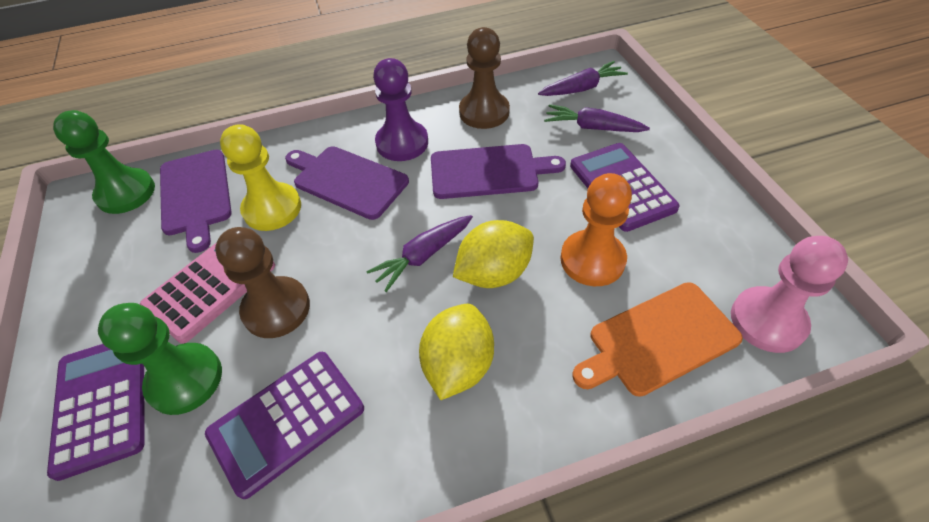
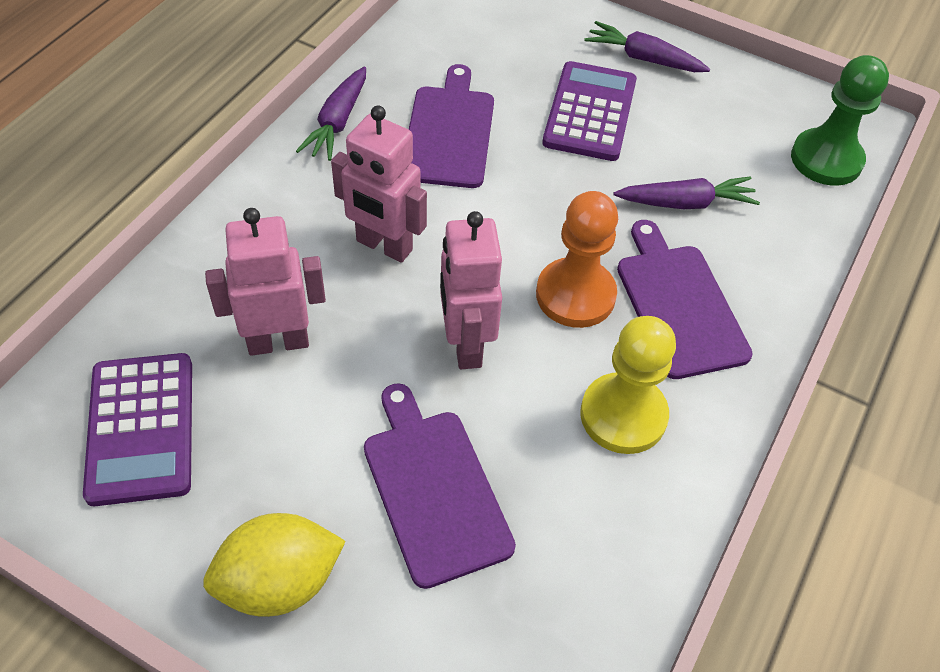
brown pawn: 2 -> 0
green pawn: 2 -> 1
orange cutting board: 1 -> 0
pink calculator: 1 -> 0
pink pawn: 1 -> 0
pink robot: 0 -> 3
purple calculator: 3 -> 2
purple pawn: 1 -> 0
yellow lemon: 2 -> 1

